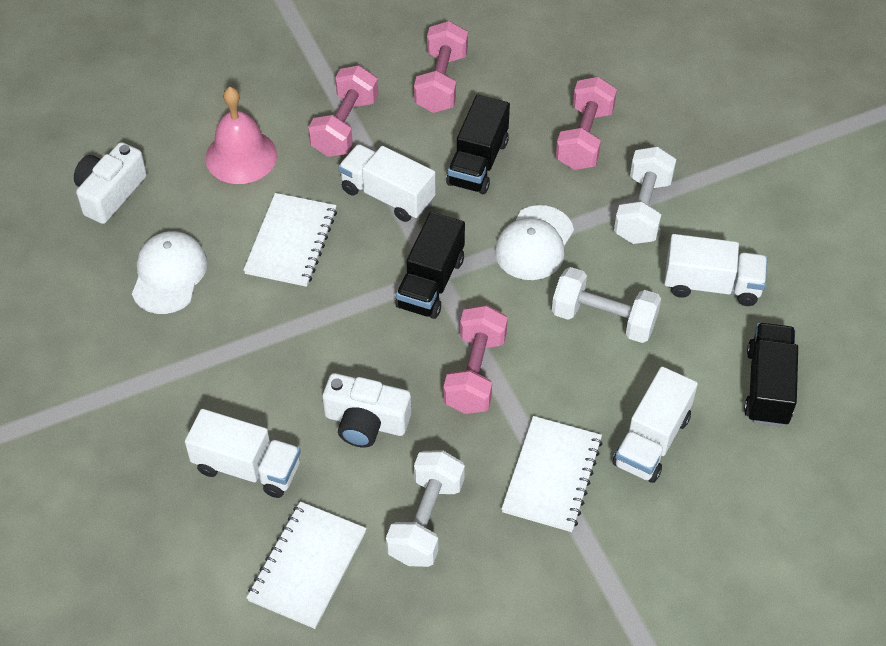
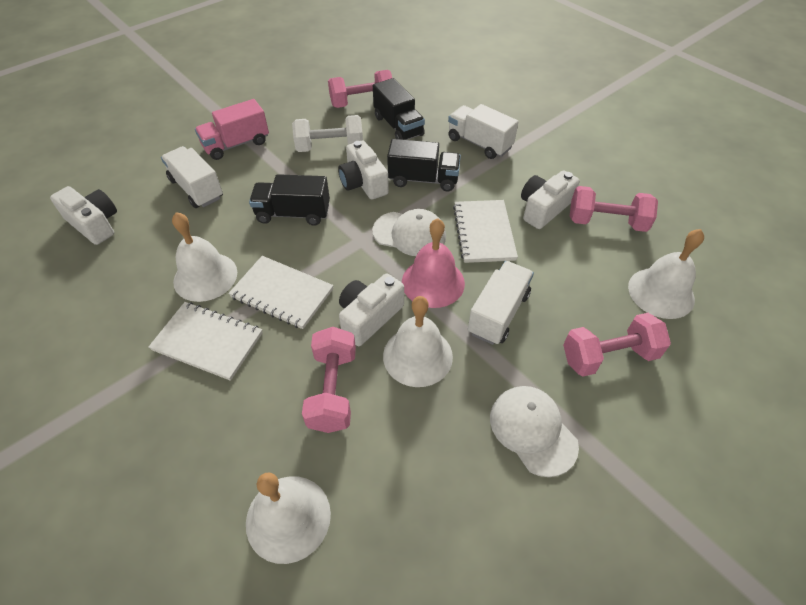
pink truck: 0 -> 1
white bell: 0 -> 4
white camera: 2 -> 4
white dumbbell: 3 -> 1
white truck: 4 -> 3

